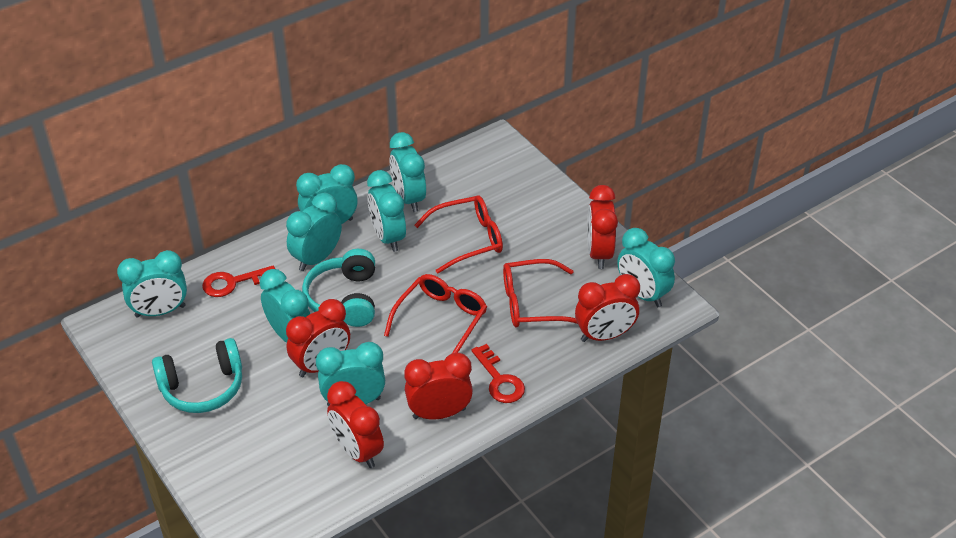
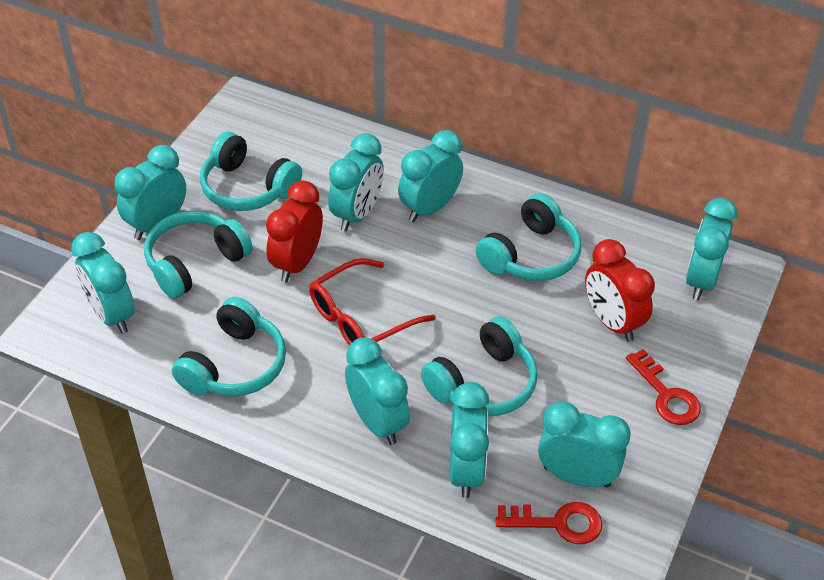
red clock: 5 -> 2
red glasses: 3 -> 1
turquoise headphones: 2 -> 5

